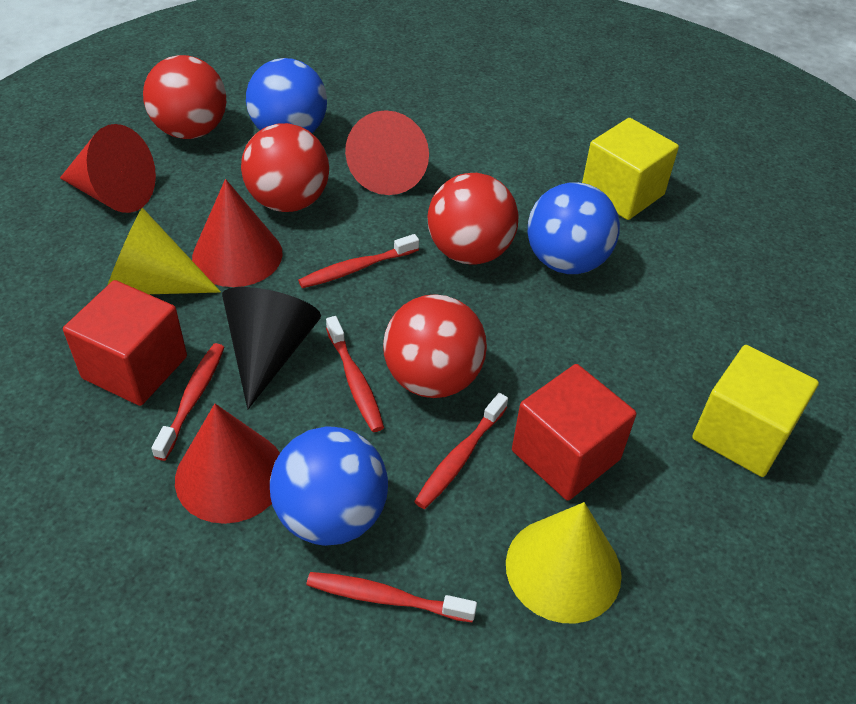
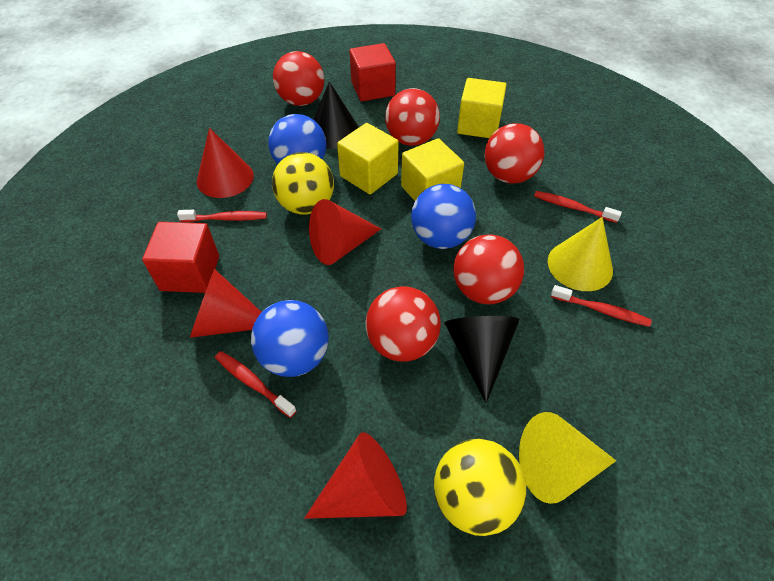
black cone: 1 -> 2
red ball: 4 -> 5
red toothbrush: 5 -> 4
yellow ball: 0 -> 2
yellow cube: 2 -> 3

